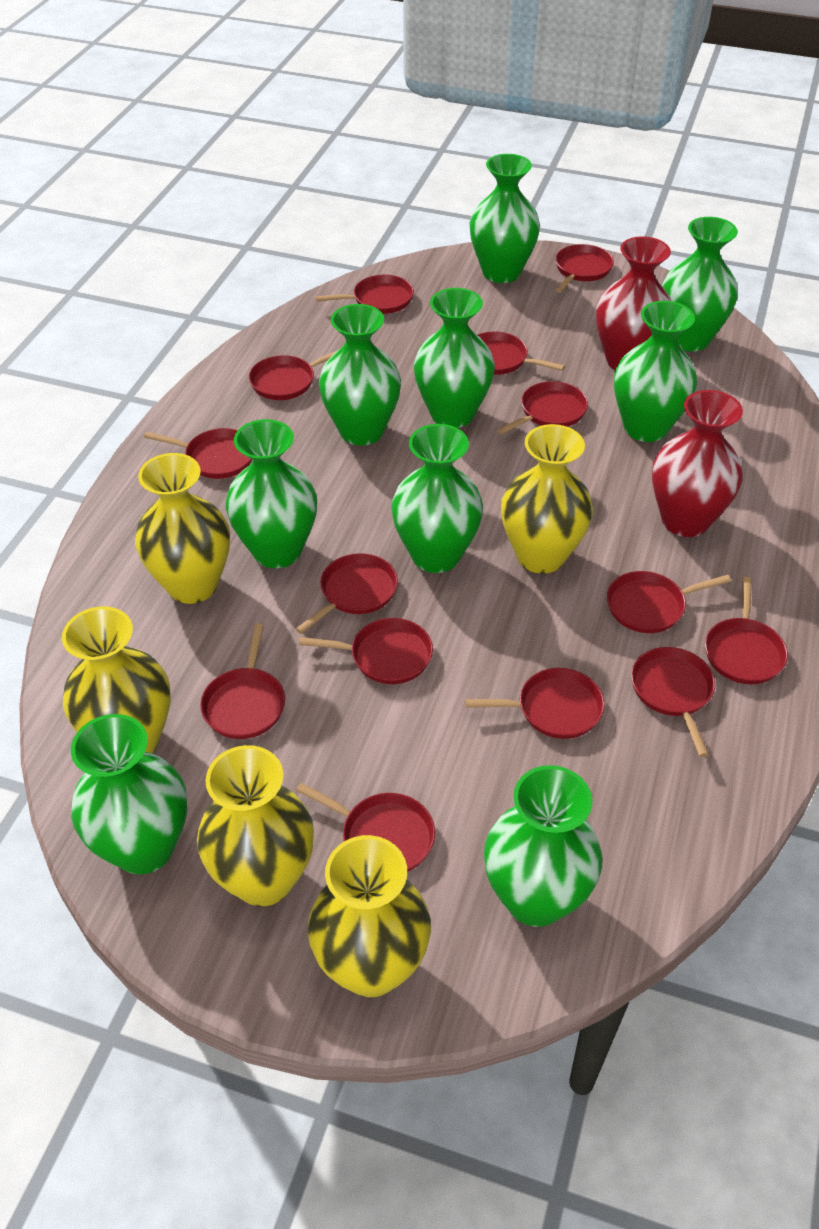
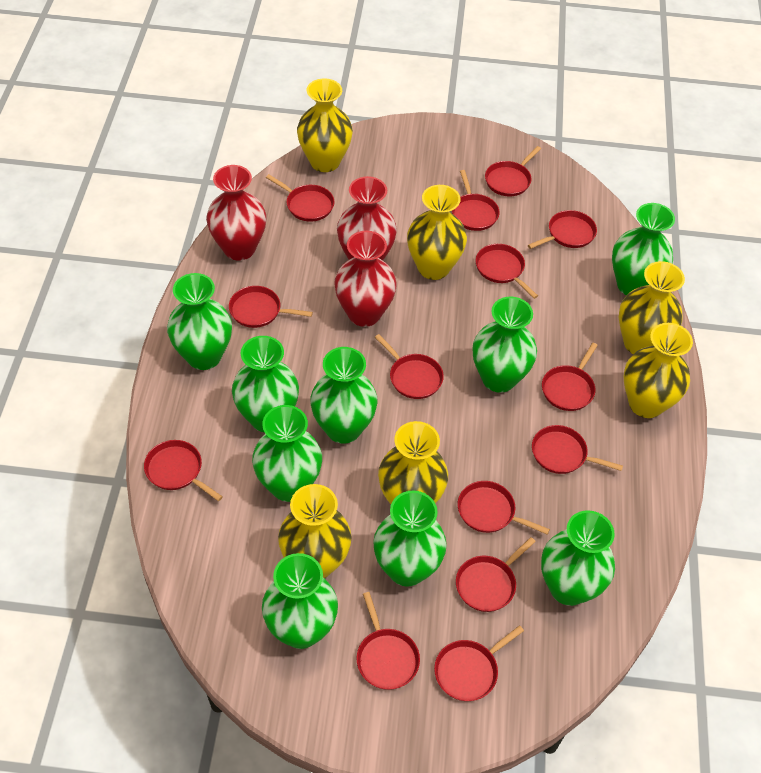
red vase: 2 -> 3
yellow vase: 5 -> 6

